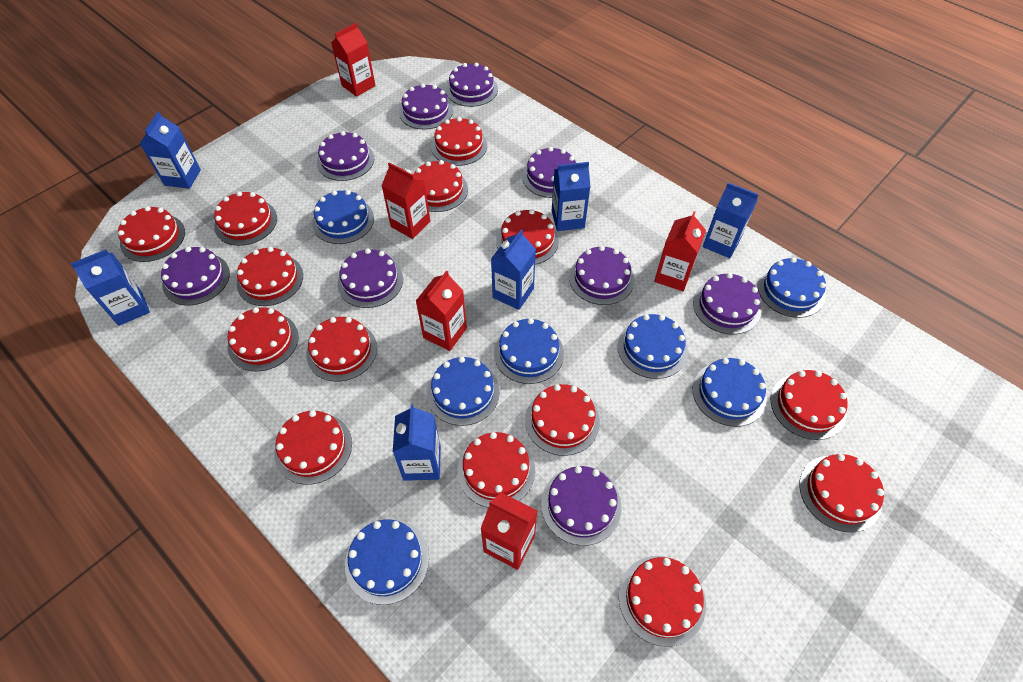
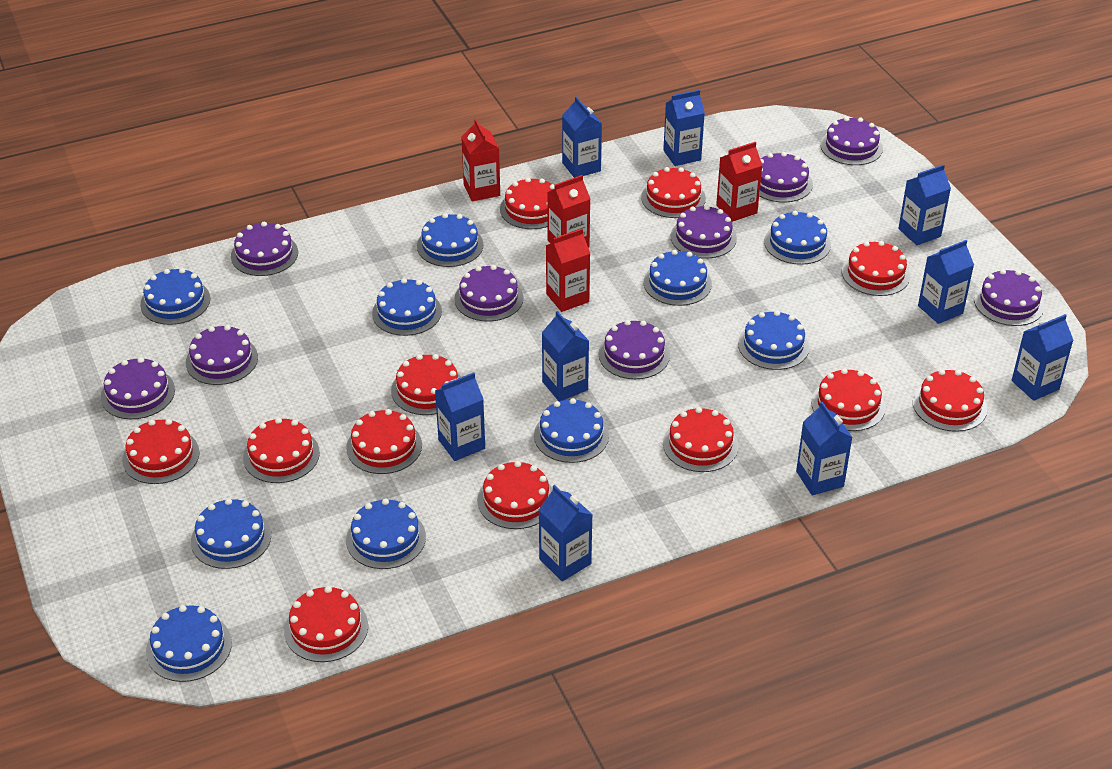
blue cake: 7 -> 10
blue carton: 6 -> 9
red cake: 14 -> 12
red carton: 5 -> 4

